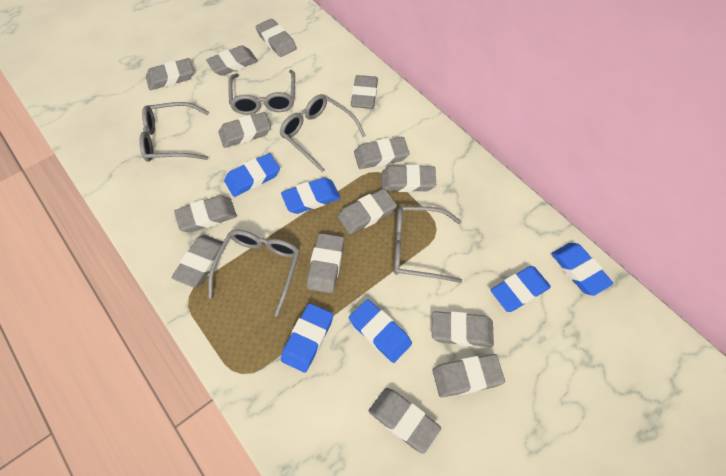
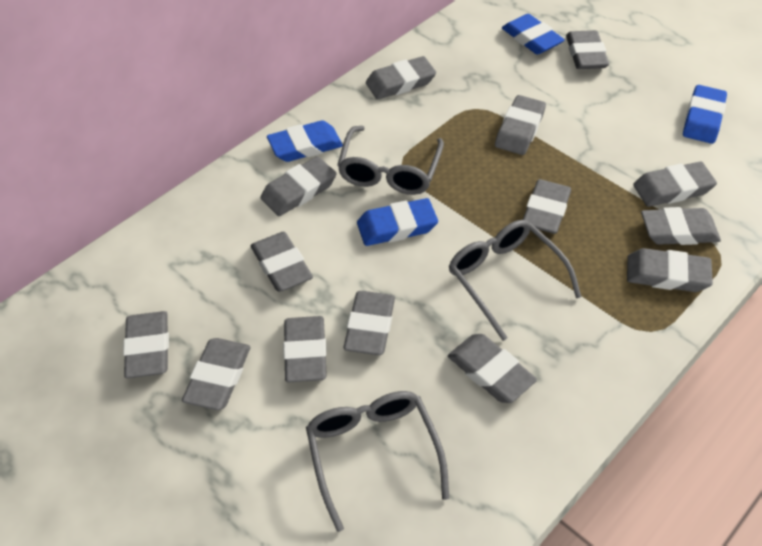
blue eraser: 6 -> 4
grey glasses: 5 -> 3

